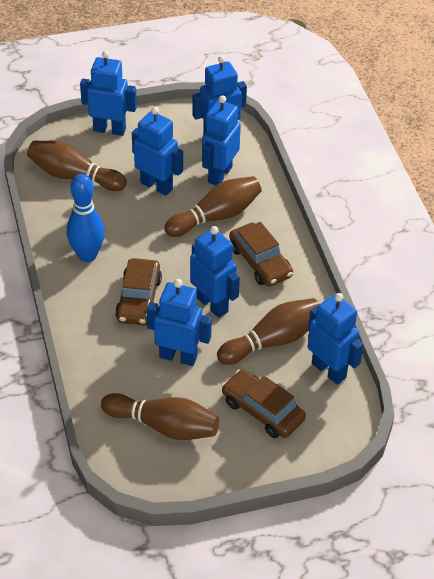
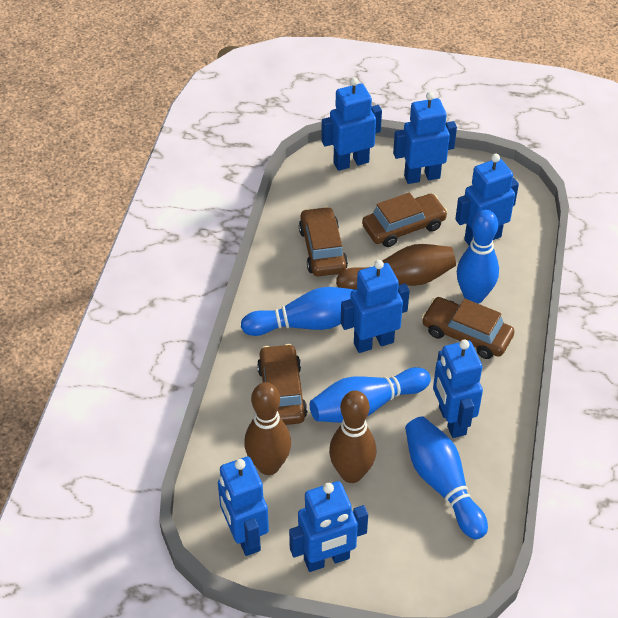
blue bowling pin: 1 -> 4
brown bowling pin: 4 -> 3
brown car: 3 -> 4

